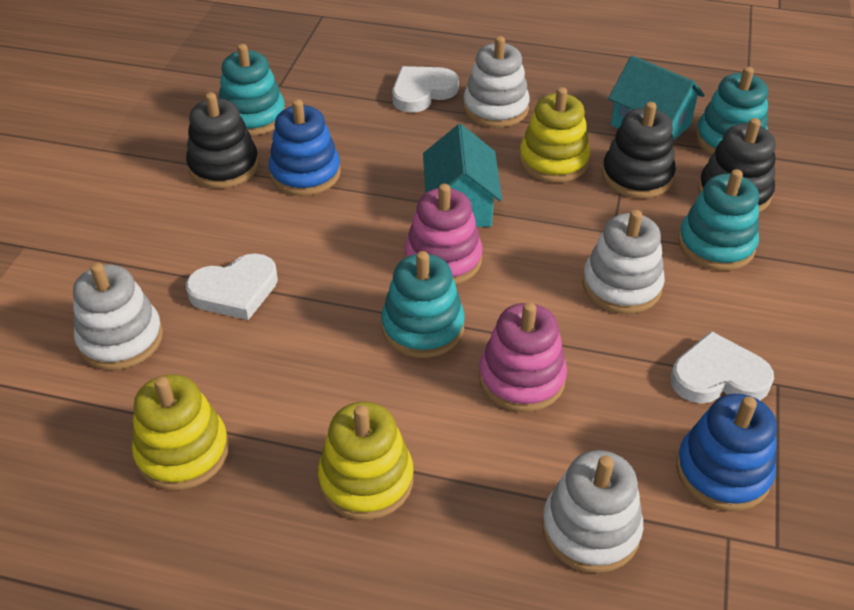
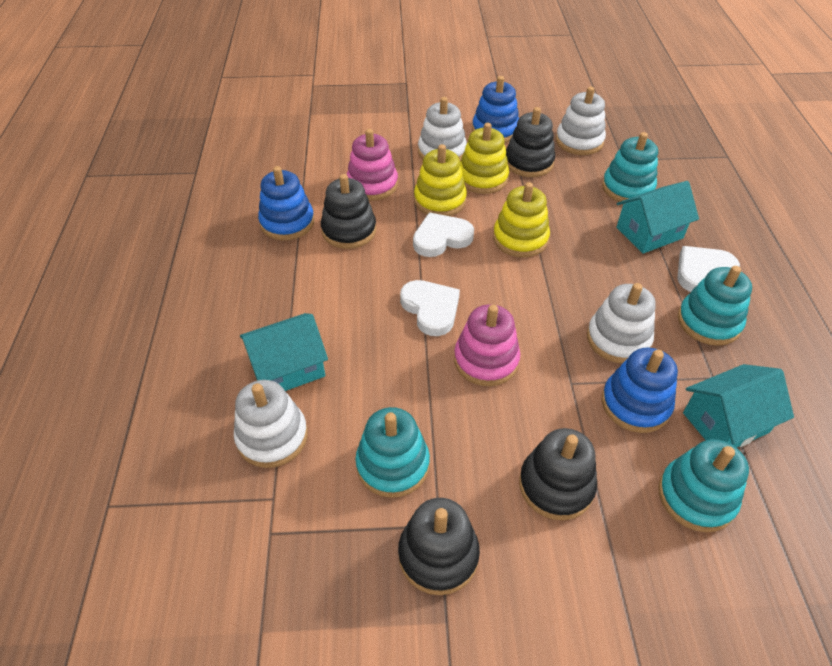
black stacking toy: 3 -> 4
blue stacking toy: 2 -> 3
turquoise house: 2 -> 3

